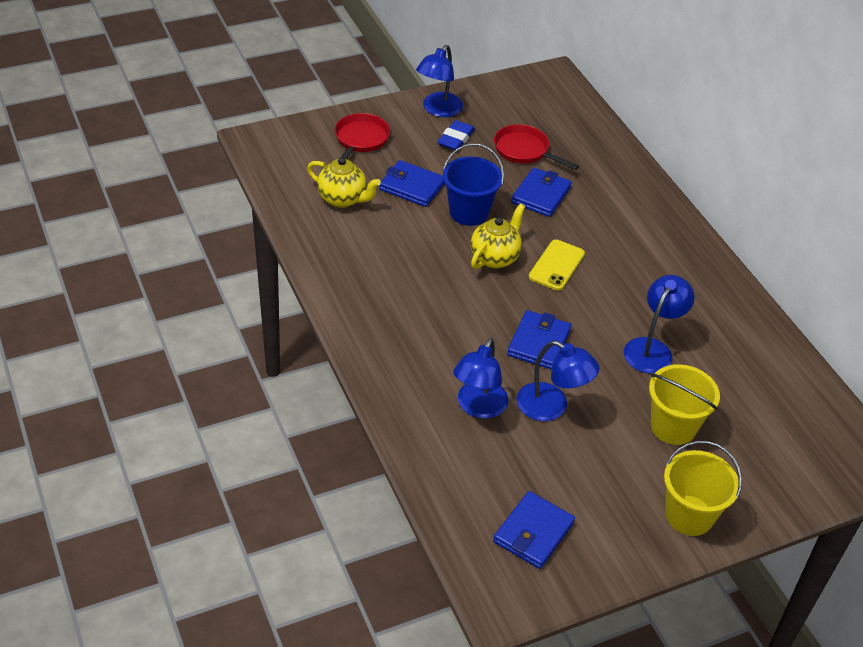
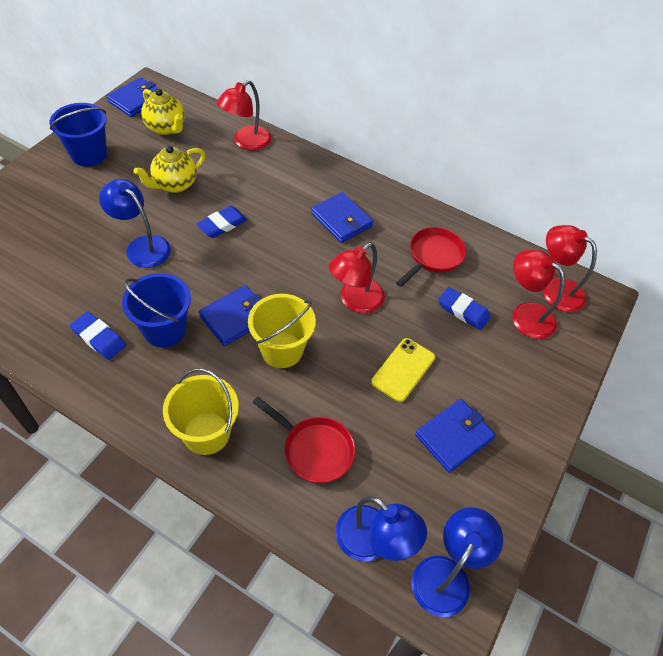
blue bucket: 1 -> 2
blue eraser: 1 -> 3
blue lamp: 4 -> 3
red lamp: 0 -> 4

